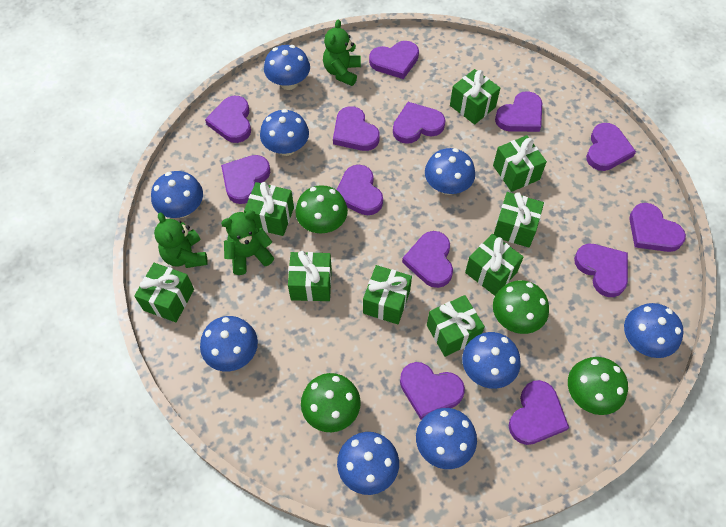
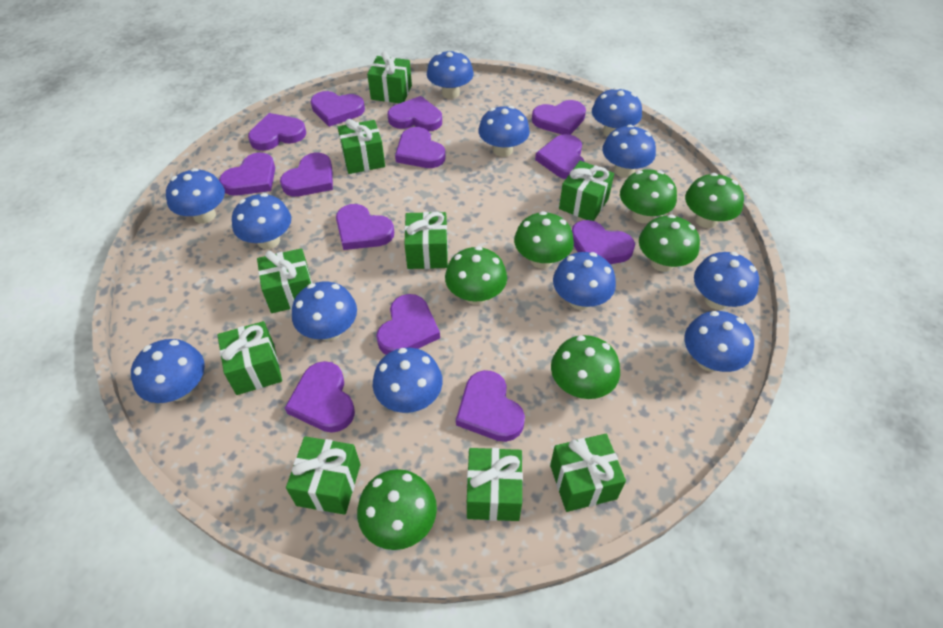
blue mushroom: 9 -> 12
green mushroom: 4 -> 7
green teddy bear: 3 -> 0

